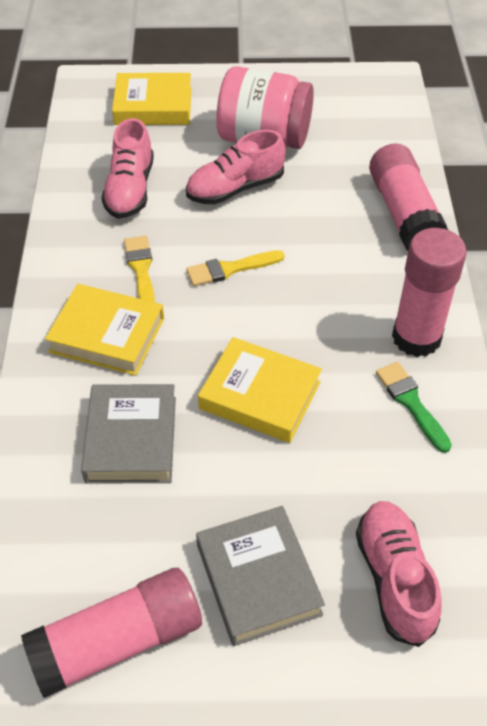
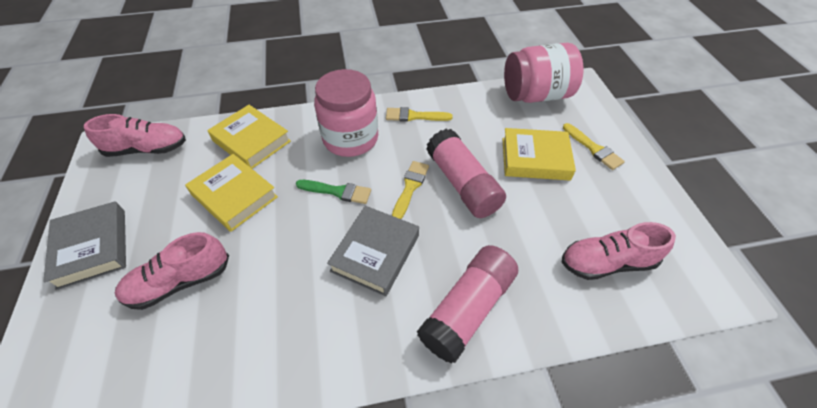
pink glue stick: 3 -> 2
pink jar: 1 -> 2
yellow brush: 2 -> 3

